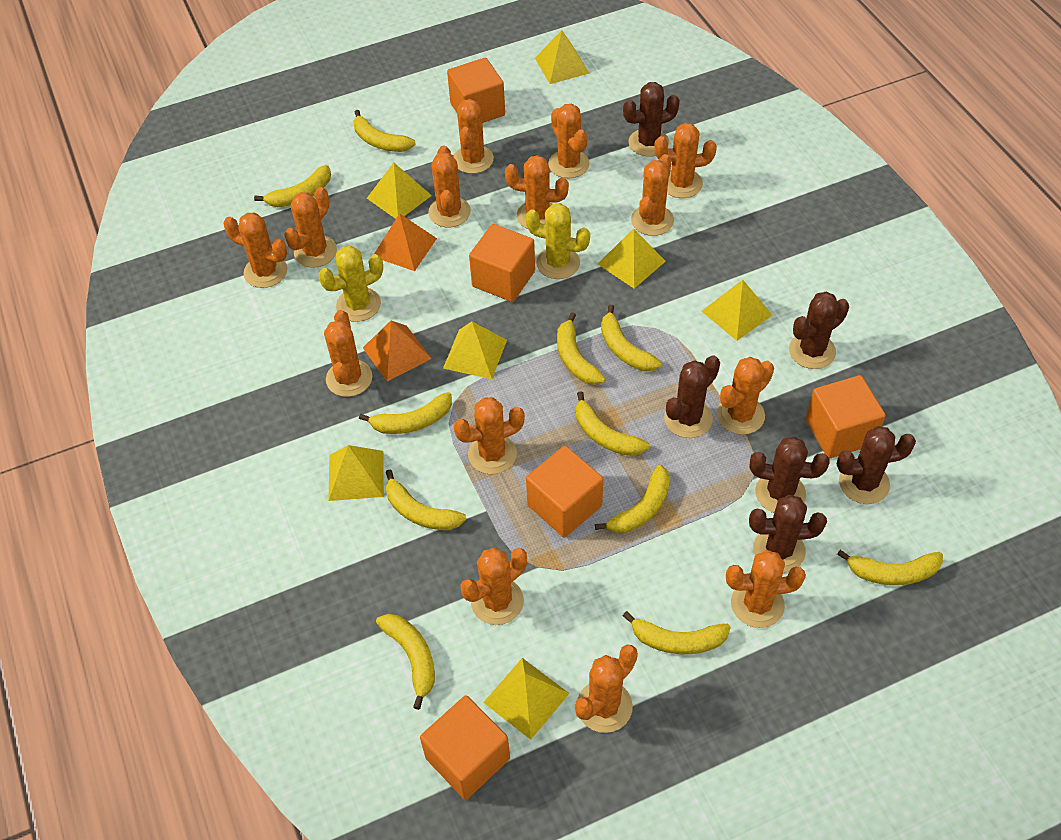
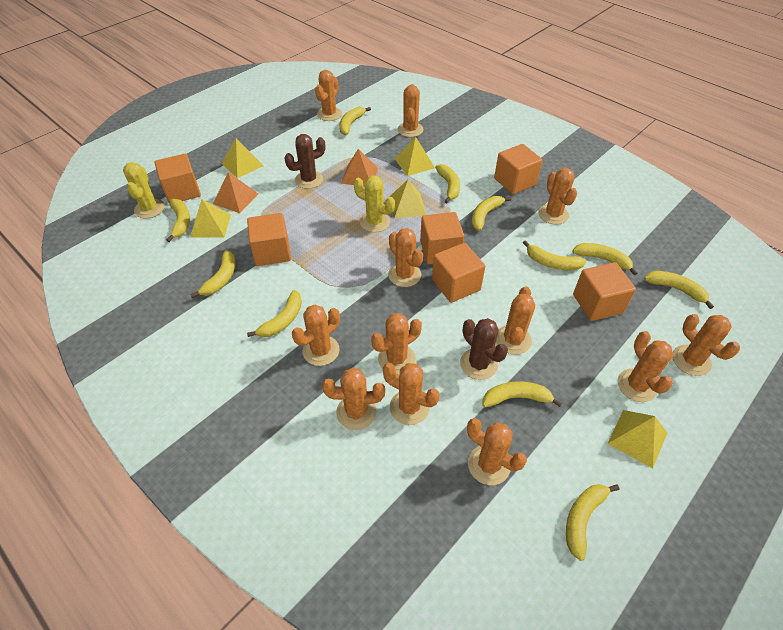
brown cactus: 6 -> 2
orange cactus: 14 -> 12
orange cube: 5 -> 6
yellow pyramid: 7 -> 5

